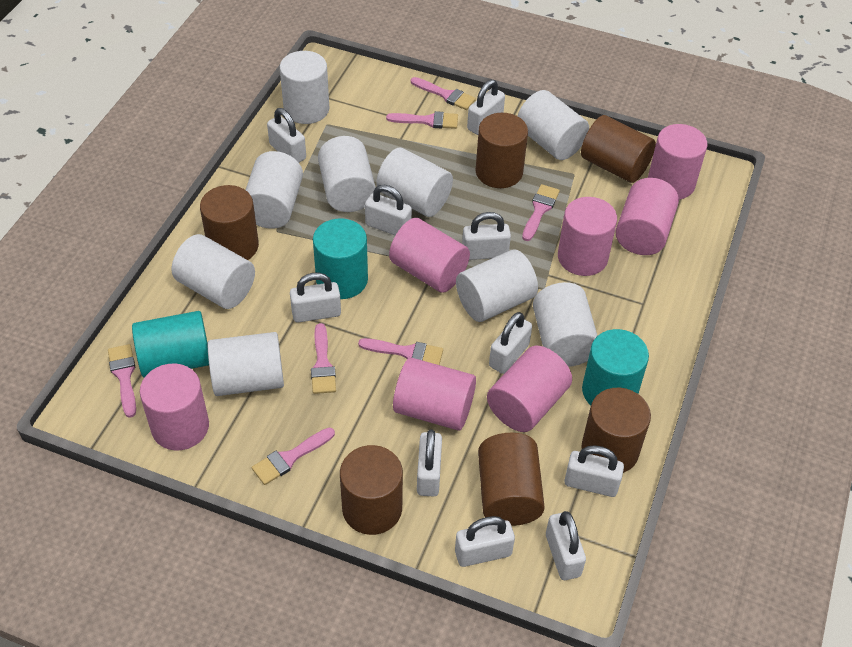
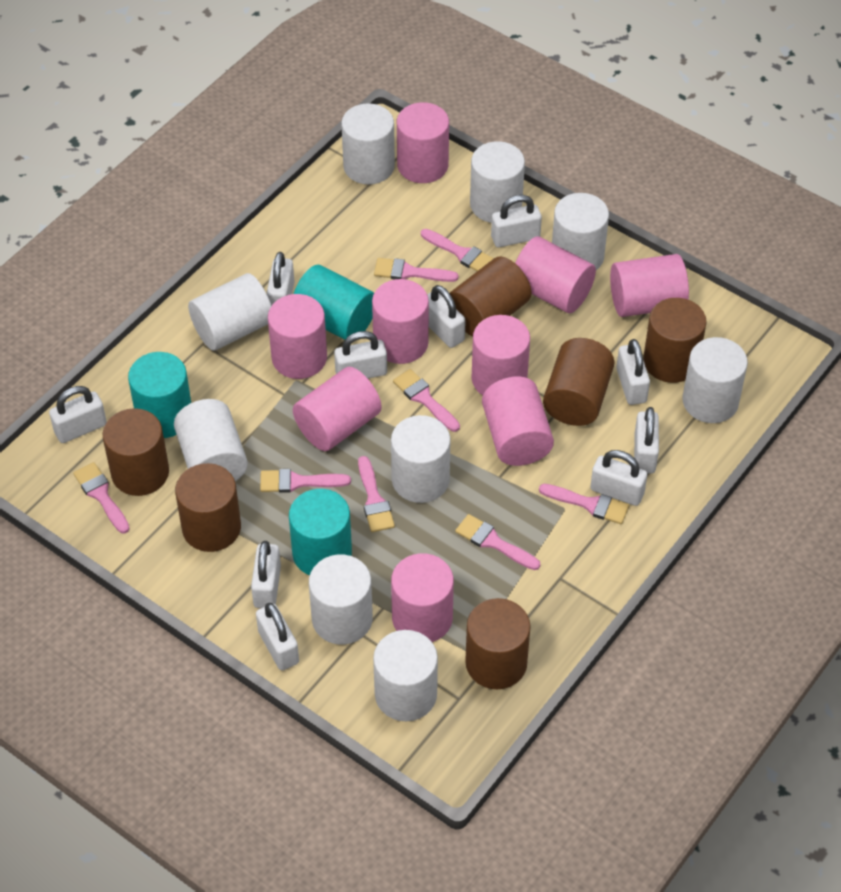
pink brush: 7 -> 8
pink cylinder: 7 -> 9

